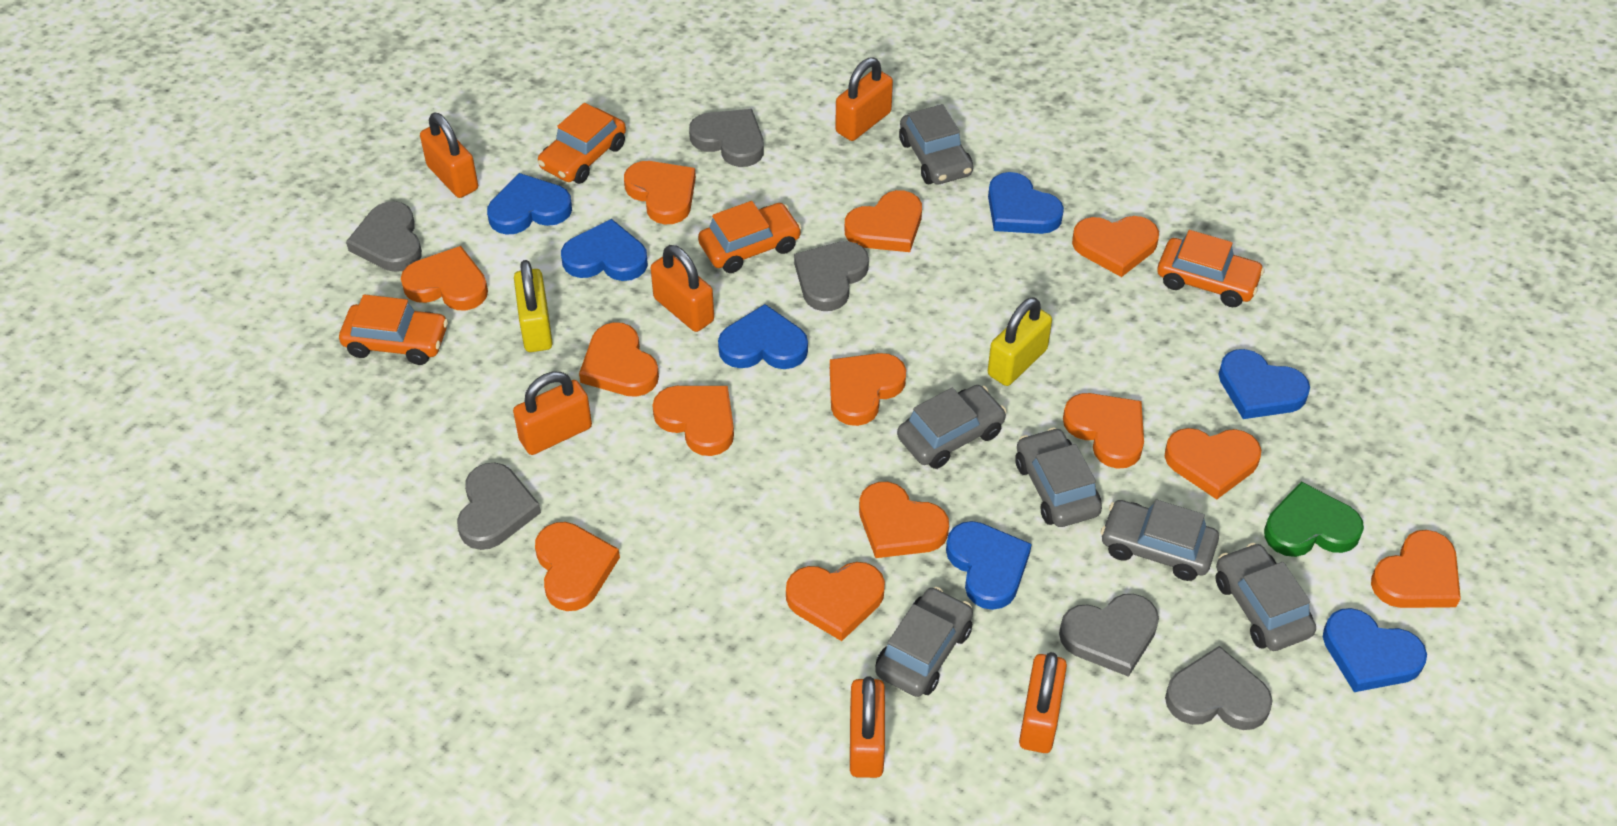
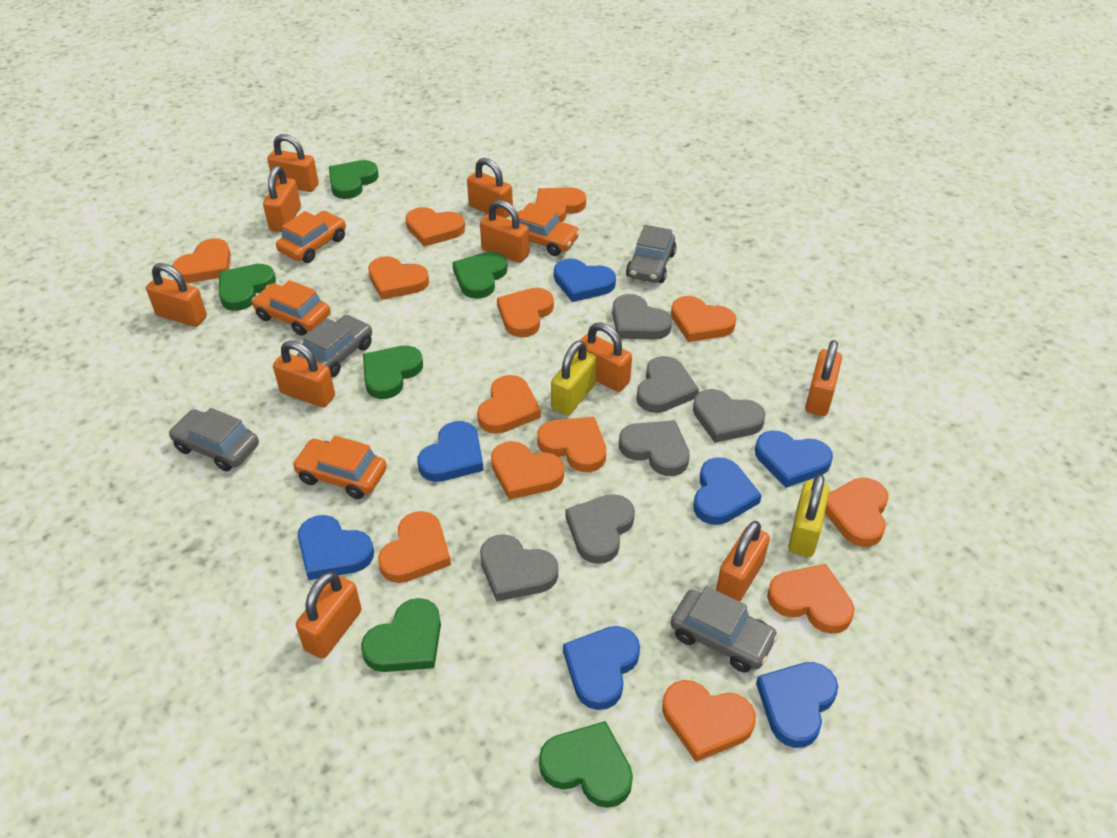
green heart: 1 -> 6
grey car: 6 -> 4
orange padlock: 6 -> 10

